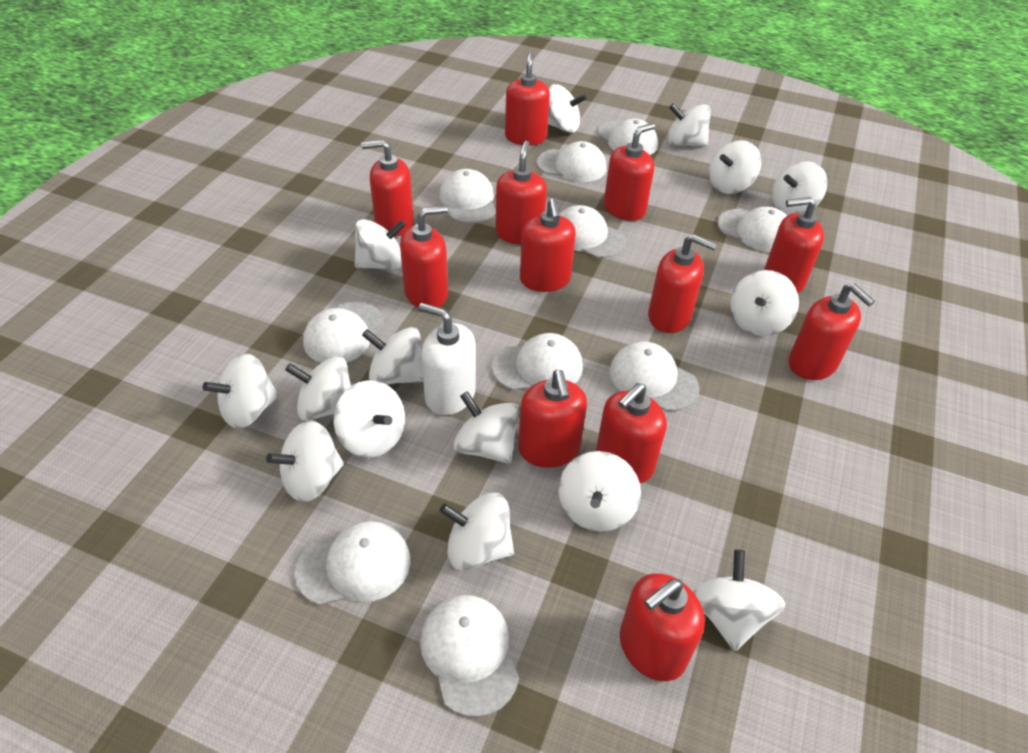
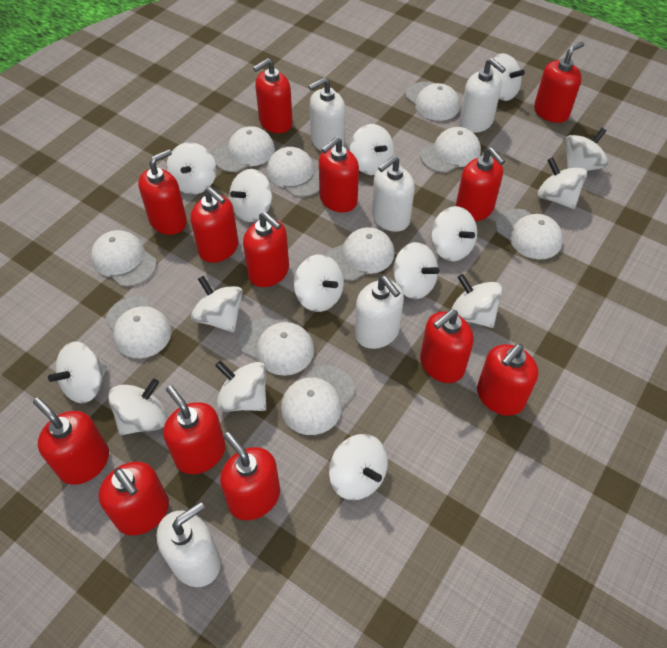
red soap dispenser: 12 -> 13
white soap dispenser: 1 -> 5

